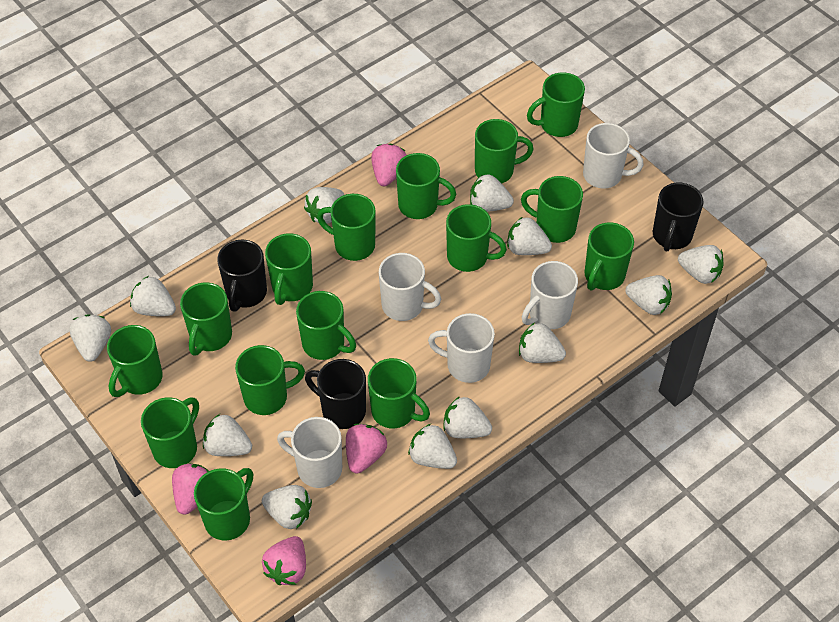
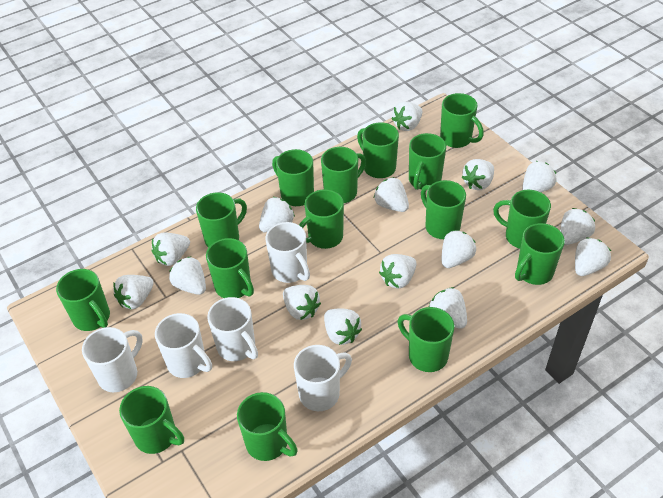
black mug: 3 -> 0
pink strawberry: 4 -> 0
white strawberry: 12 -> 15

